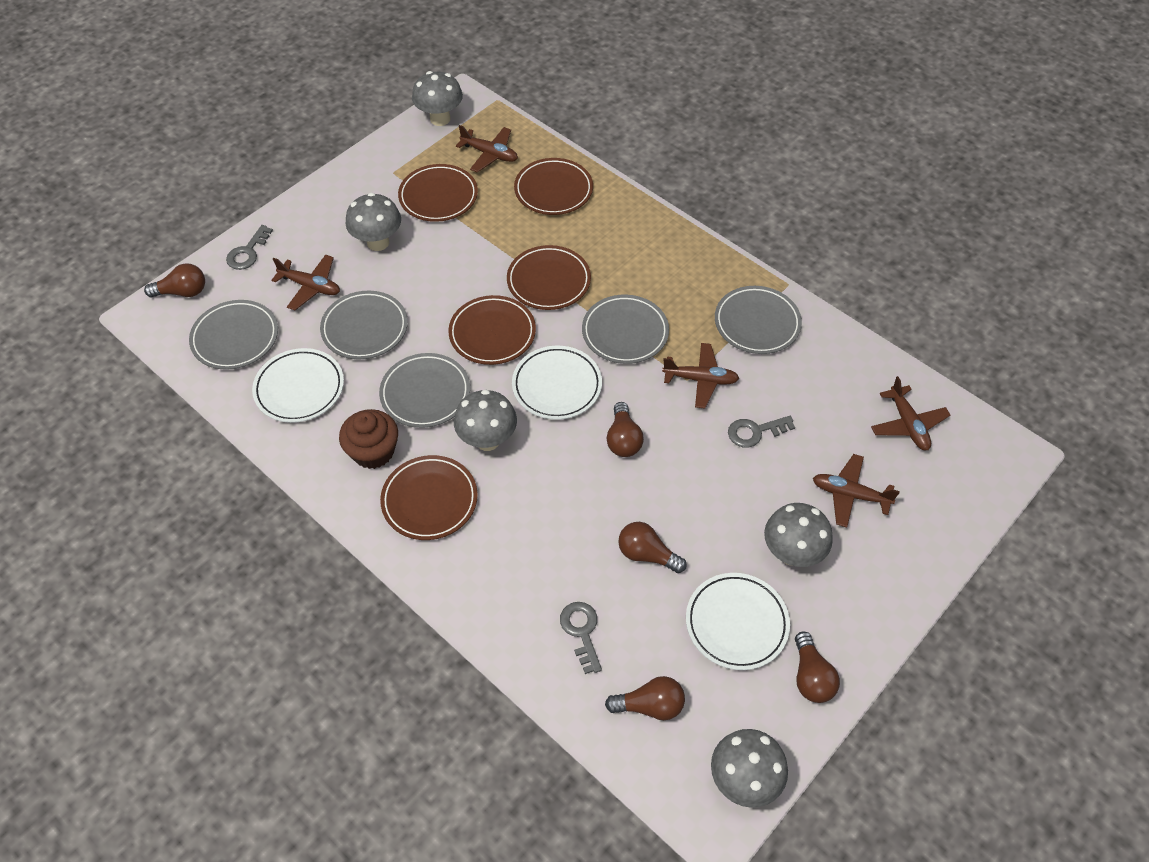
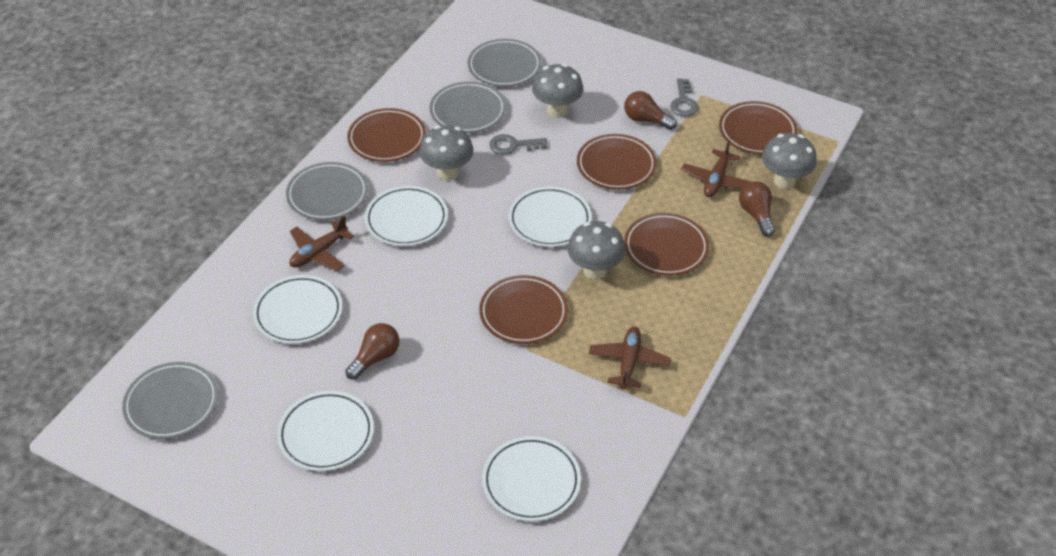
brown cupcake: 1 -> 0
brown light bulb: 5 -> 3
brown plane: 5 -> 3
grey key: 3 -> 2
grey mushroom: 5 -> 4
grey plate: 5 -> 4
white plate: 3 -> 5

